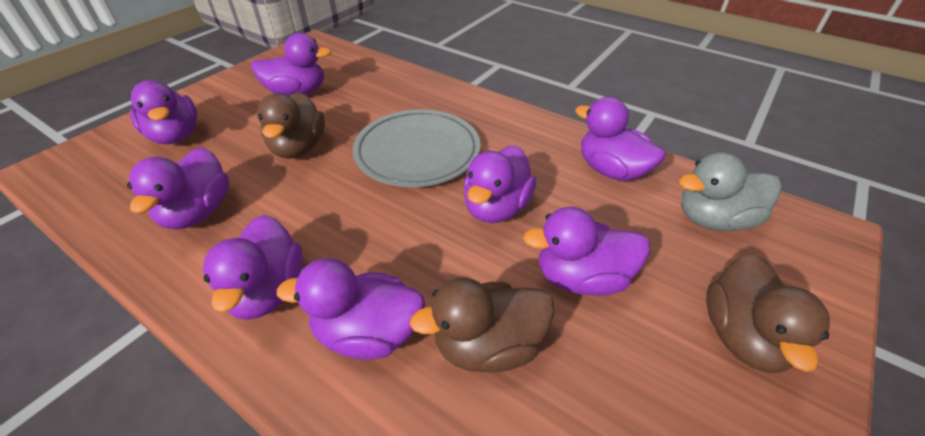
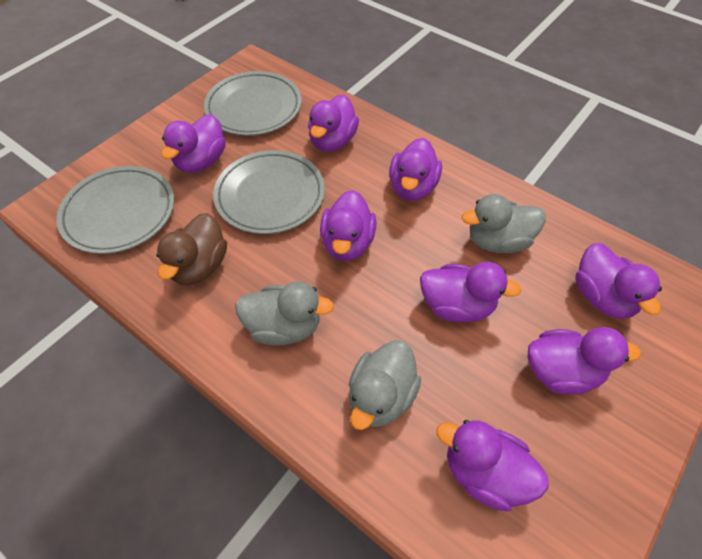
brown duck: 3 -> 1
grey duck: 1 -> 3
grey plate: 1 -> 3

